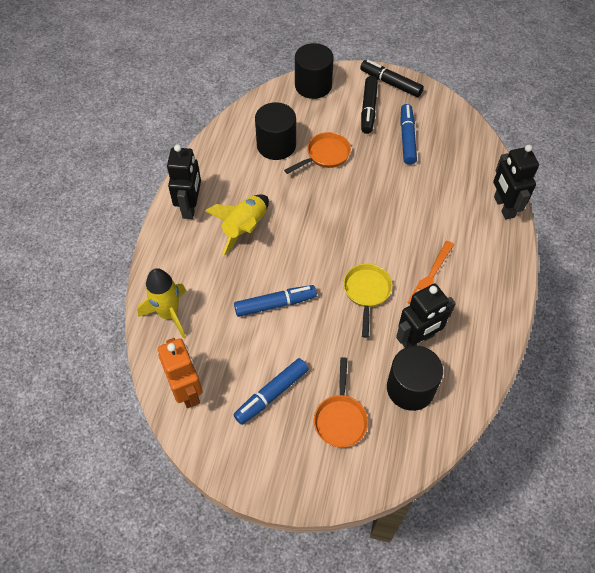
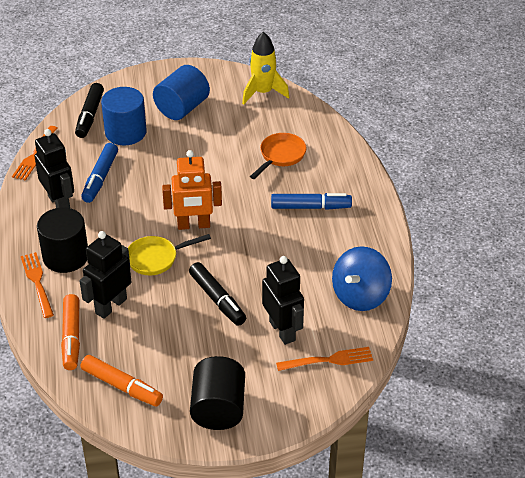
black cylinder: 3 -> 2
blue cylinder: 0 -> 2
blue marker: 3 -> 2
blue spinning top: 0 -> 1
orange fork: 1 -> 3
orange marker: 0 -> 2
orange pan: 2 -> 1
yellow rocket: 2 -> 1

